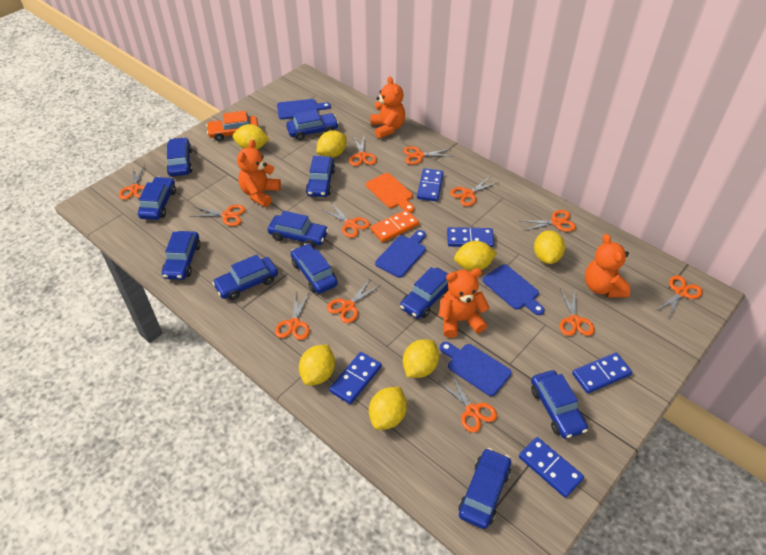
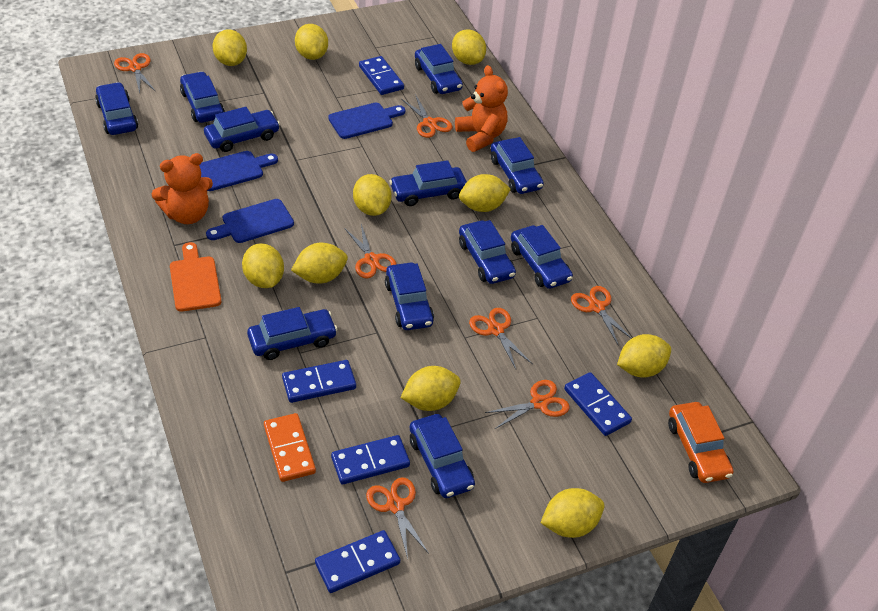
blue cutting board: 4 -> 3
orange scissors: 12 -> 7
orange teddy bear: 4 -> 2
yellow lemon: 7 -> 10

